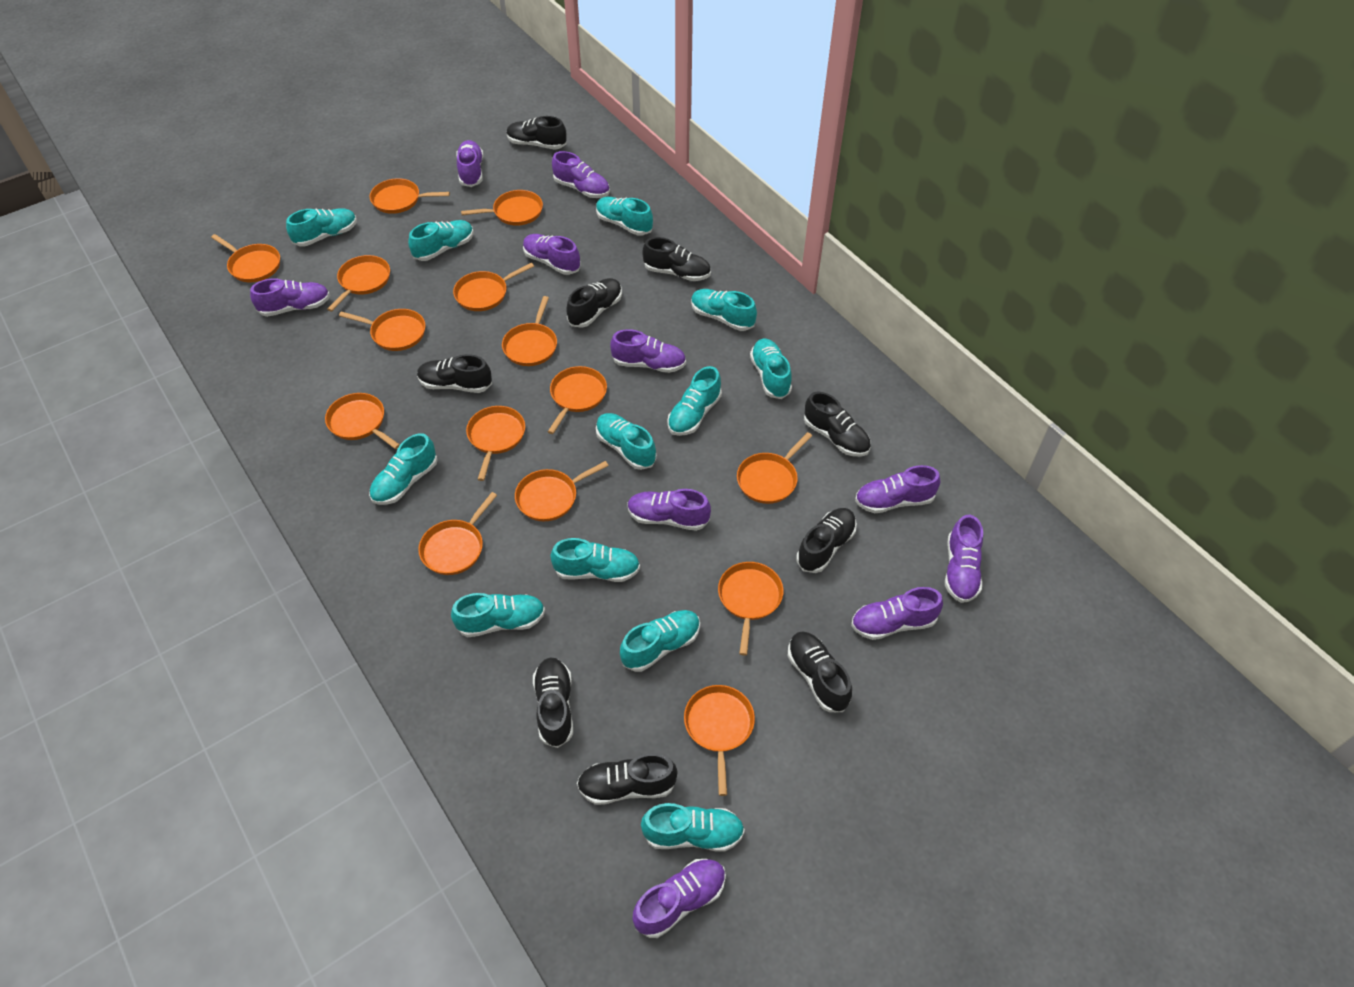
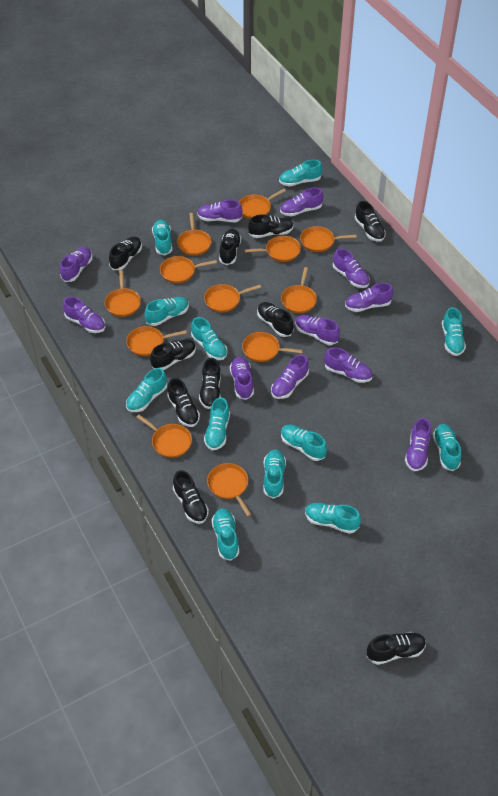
black shoe: 9 -> 10
orange pan: 15 -> 12
purple shoe: 10 -> 11

